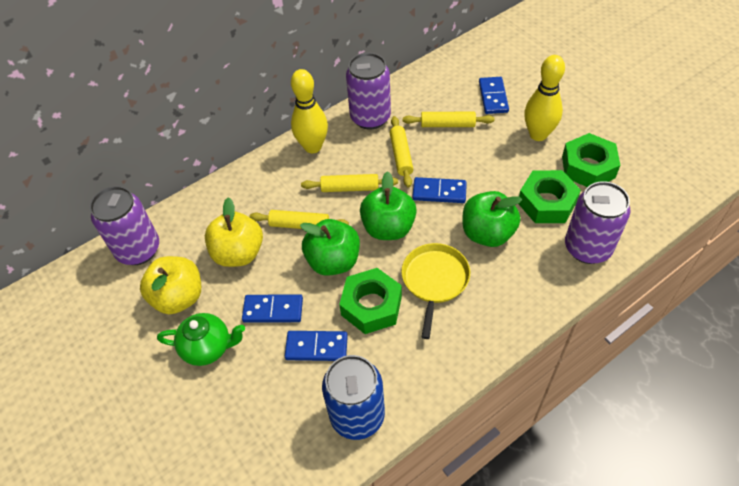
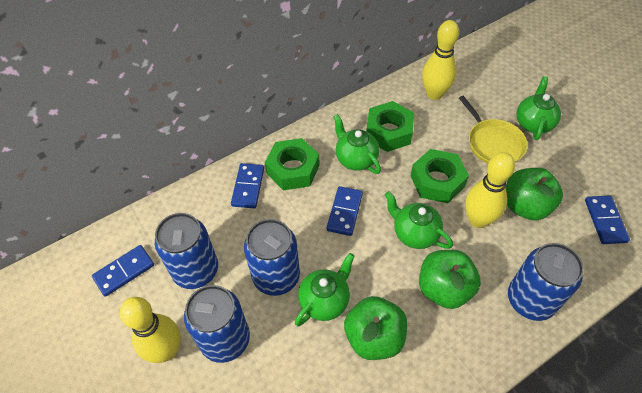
blue can: 1 -> 4
green teapot: 1 -> 4
purple can: 3 -> 0
yellow apple: 2 -> 0
yellow bowling pin: 2 -> 3
yellow rolling pin: 4 -> 0

